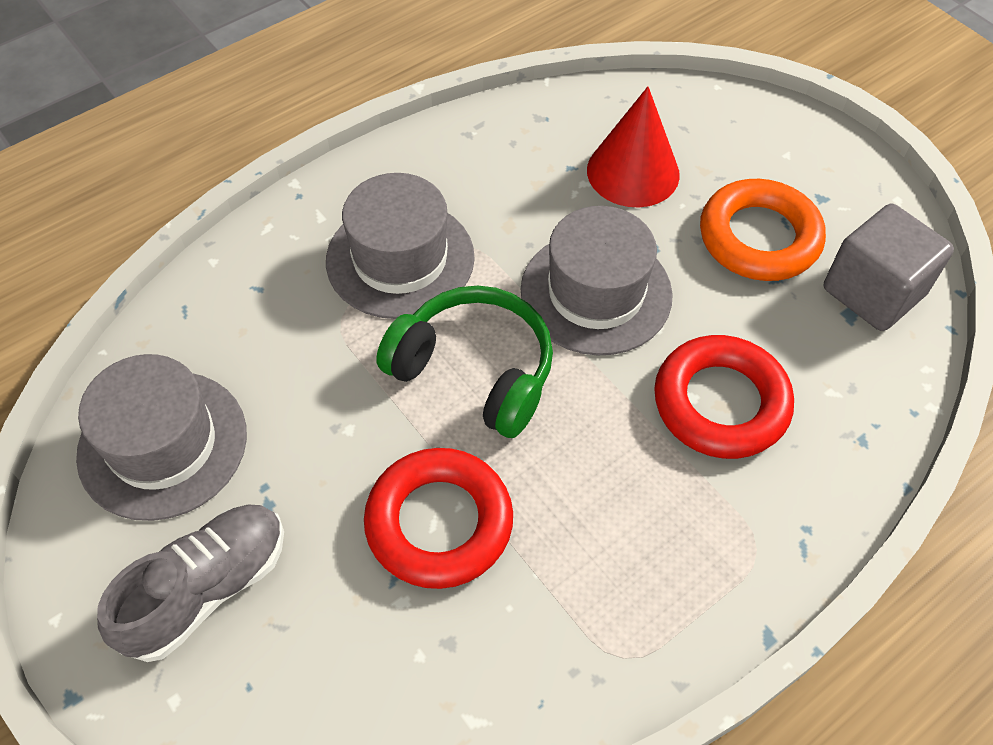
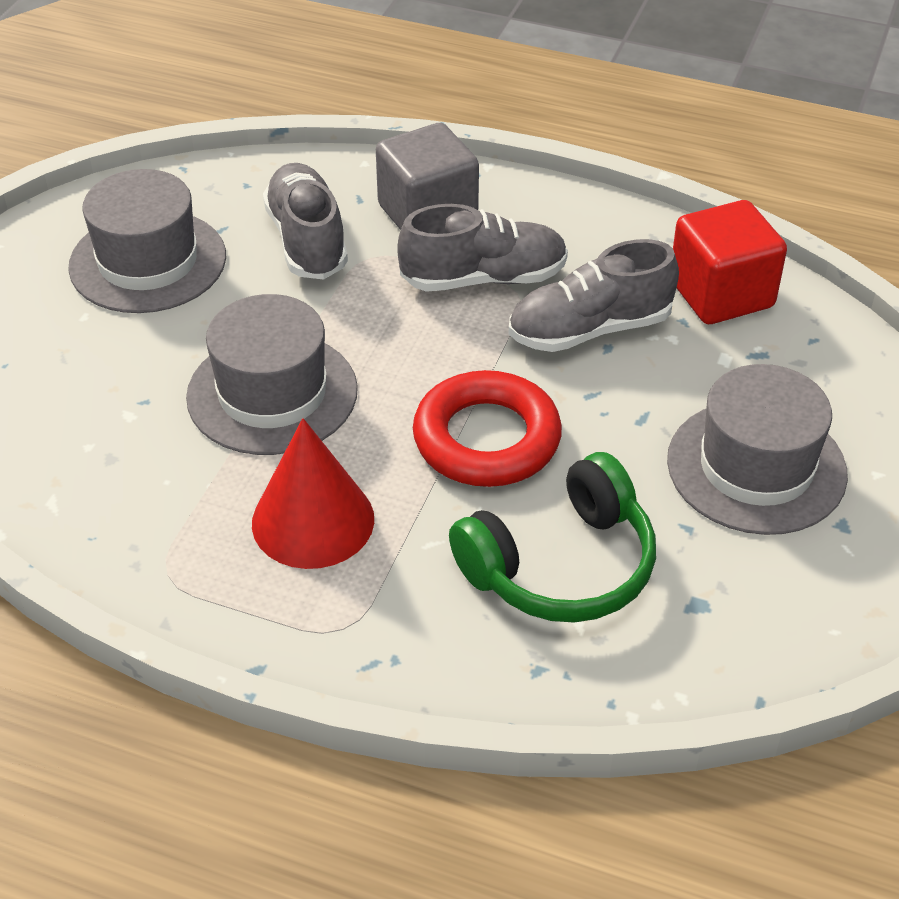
grey shoe: 1 -> 3
orange ring: 1 -> 0
red cube: 0 -> 1
red ring: 2 -> 1

